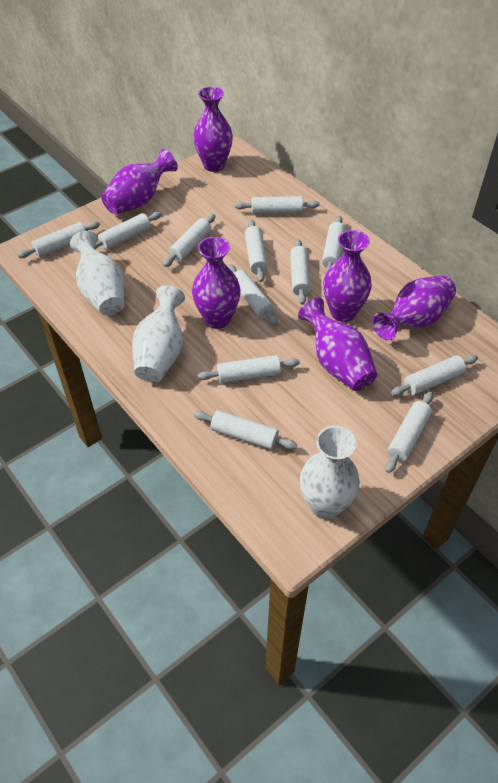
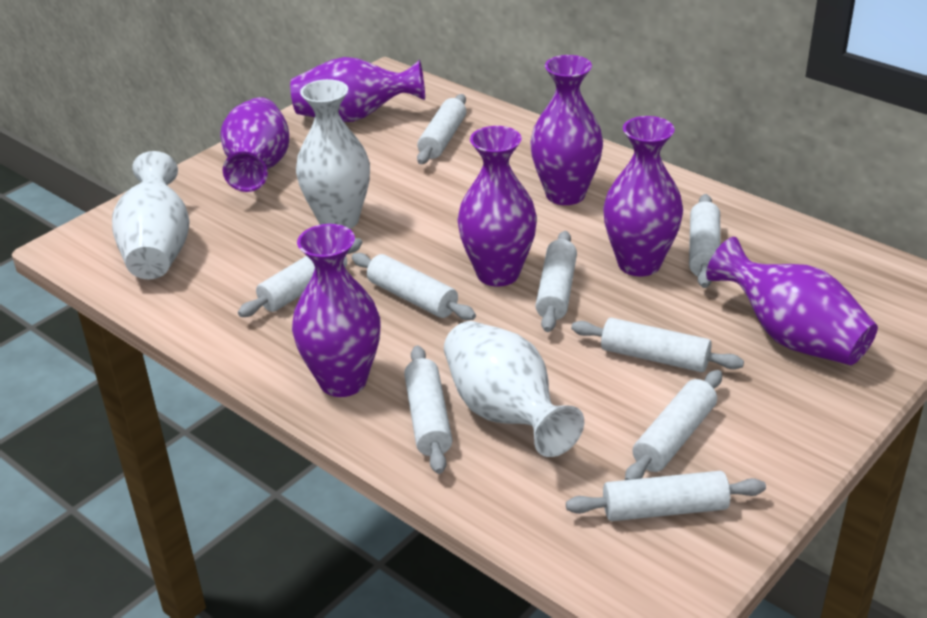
purple vase: 6 -> 7
white rolling pin: 12 -> 9

